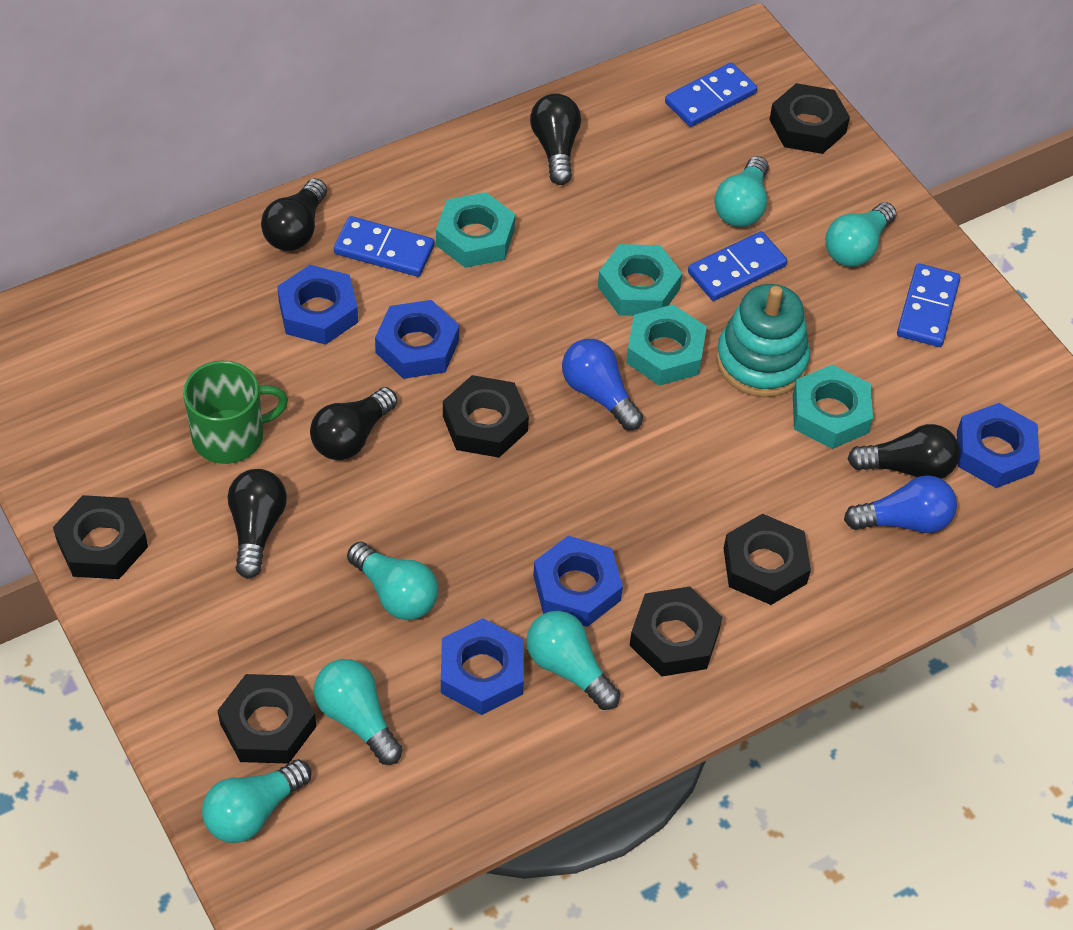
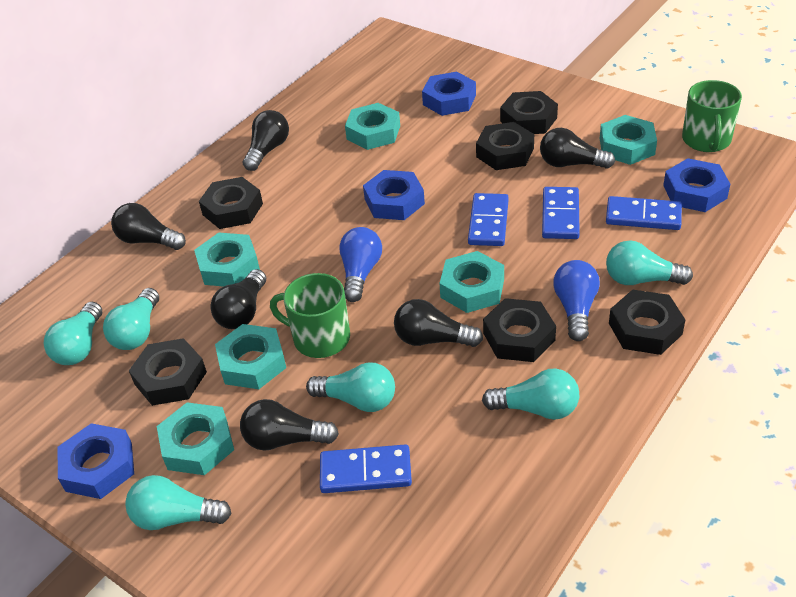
black light bulb: 5 -> 6
blue nut: 5 -> 4
green mug: 1 -> 2
turquoise nut: 4 -> 6
turquoise stacking toy: 1 -> 0

